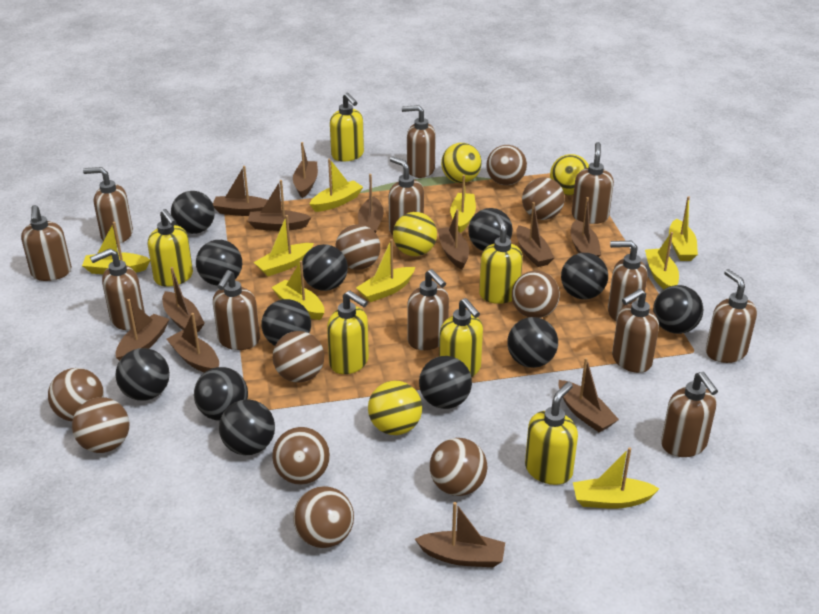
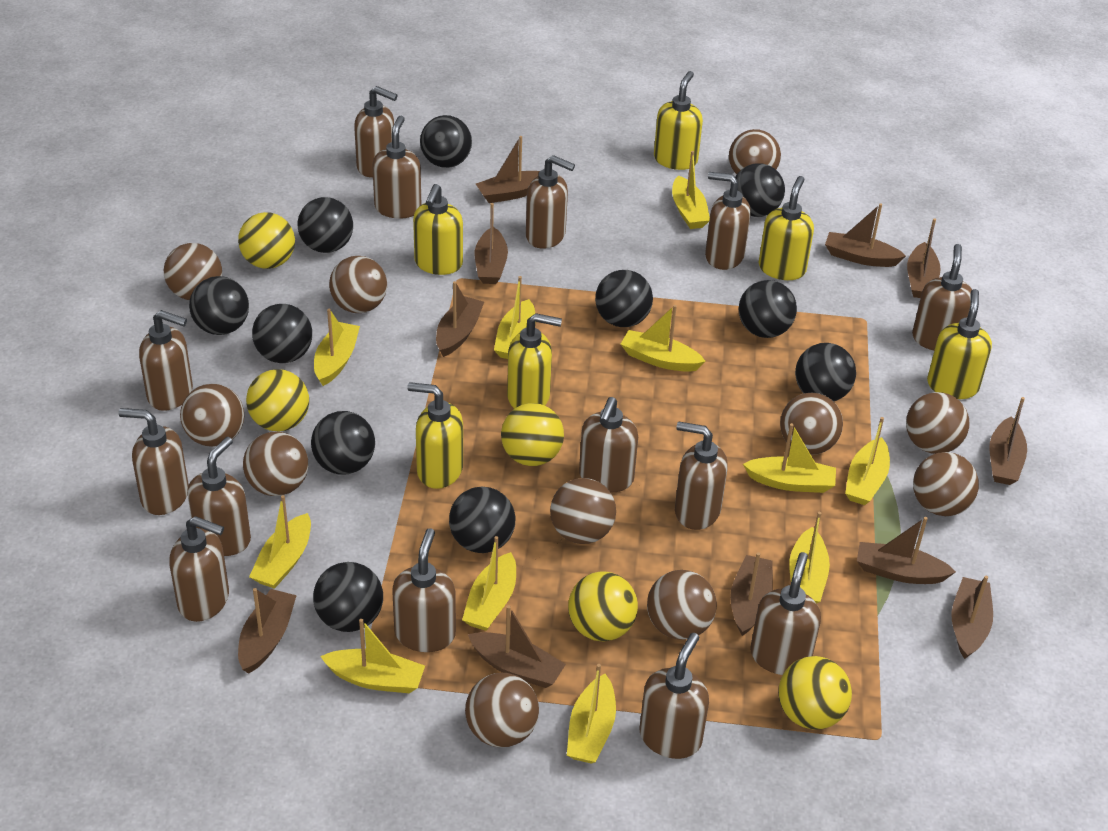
black ball: 12 -> 11
brown ball: 10 -> 11
brown boat: 12 -> 11
brown soap dispenser: 12 -> 14
yellow ball: 4 -> 5
yellow boat: 9 -> 11

